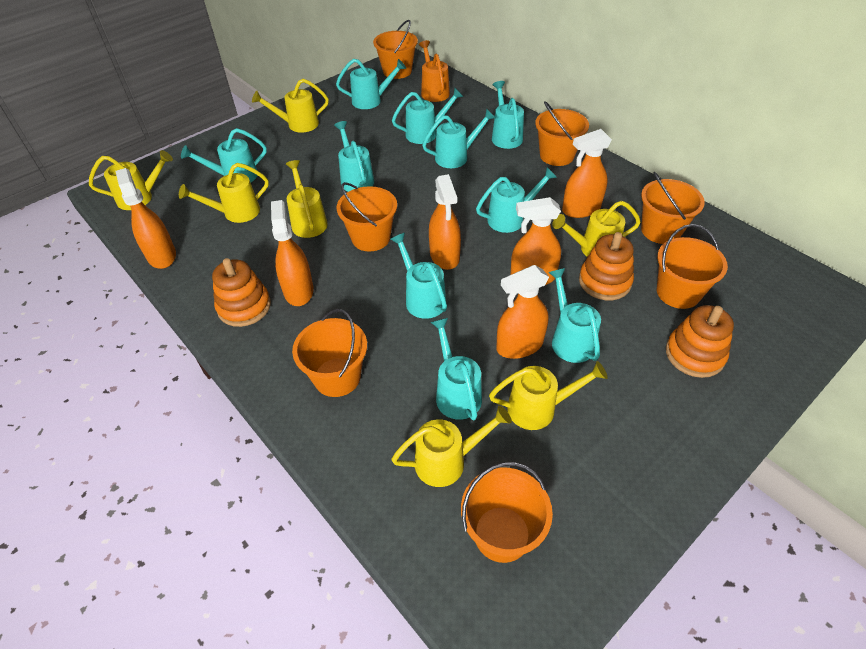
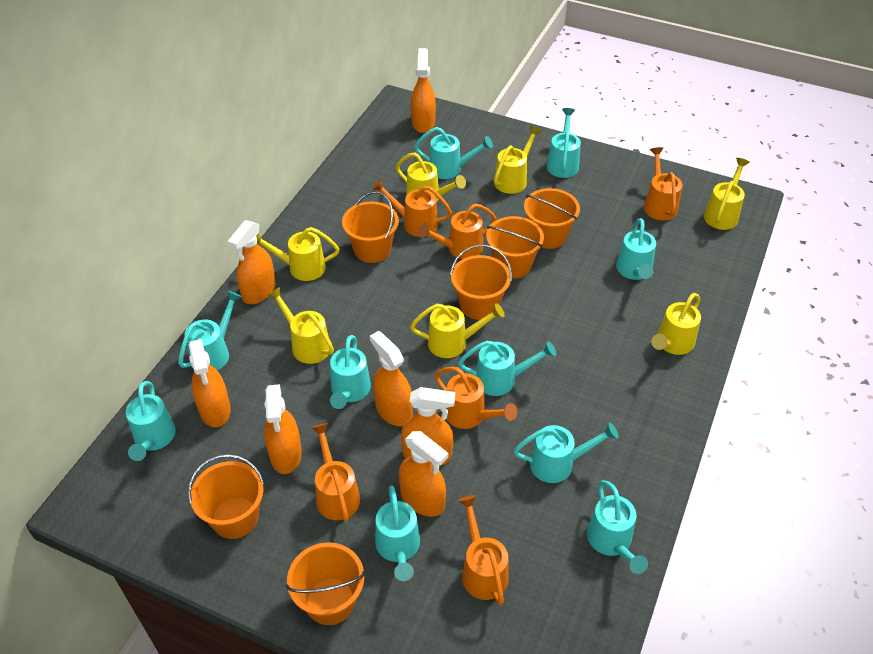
orange bucket: 7 -> 6
orange spray bottle: 6 -> 7
orange stacking toy: 3 -> 0
orange watering can: 1 -> 6

